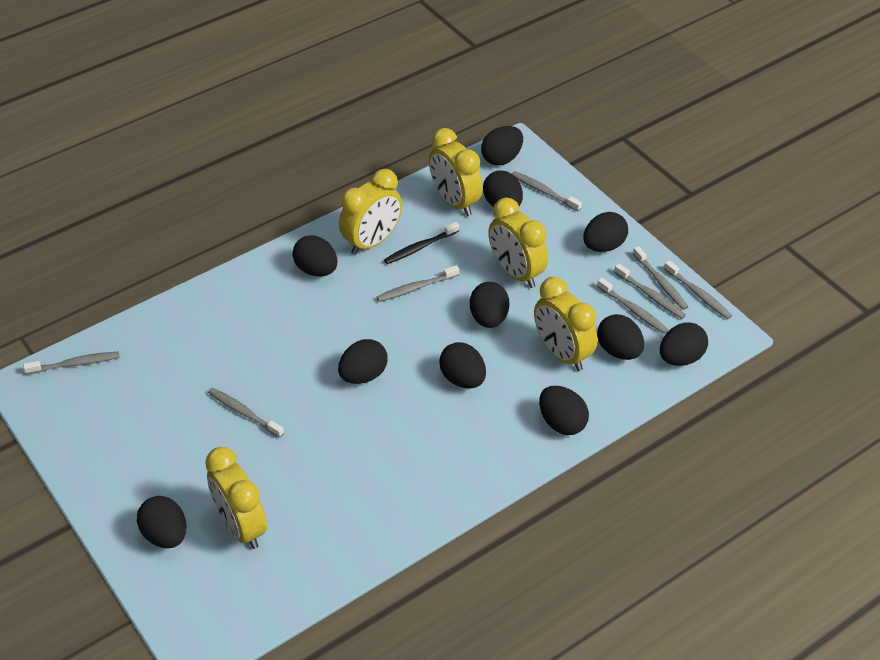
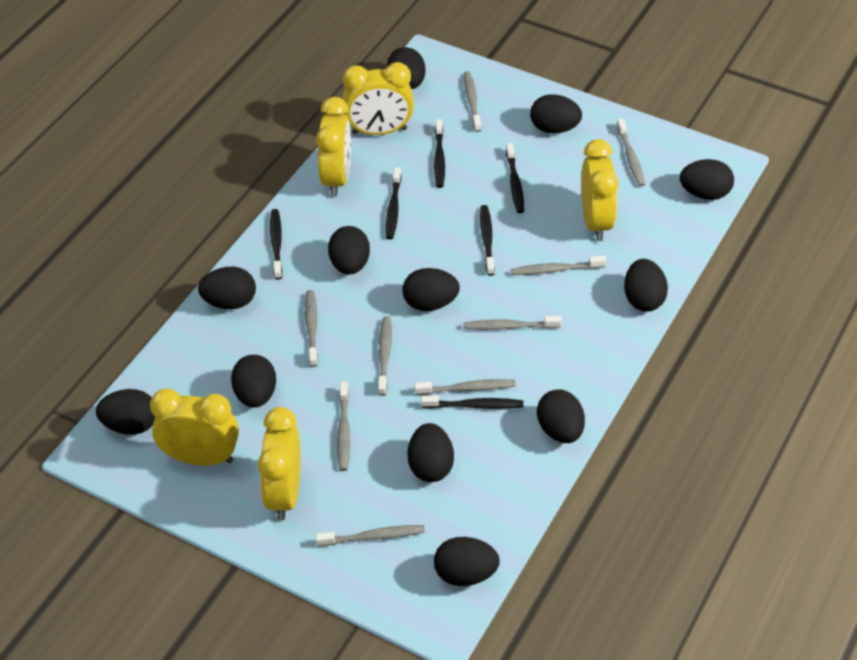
black egg: 11 -> 12
black toothbrush: 1 -> 6
grey toothbrush: 8 -> 9

